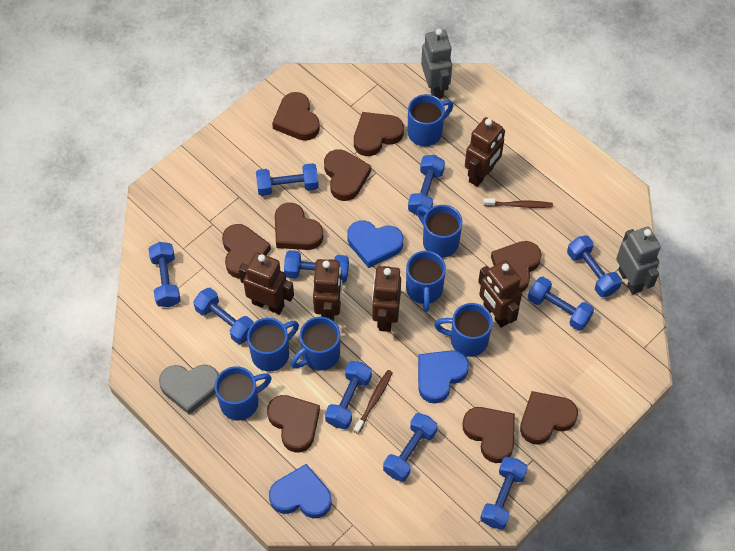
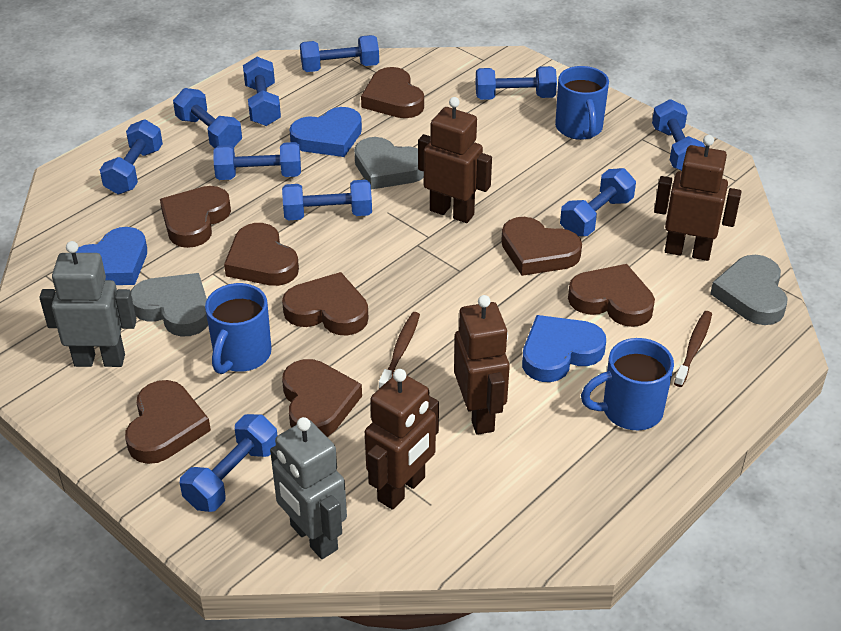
blue mug: 7 -> 3
brown heart: 9 -> 8
brown robot: 5 -> 4
grey heart: 1 -> 3

